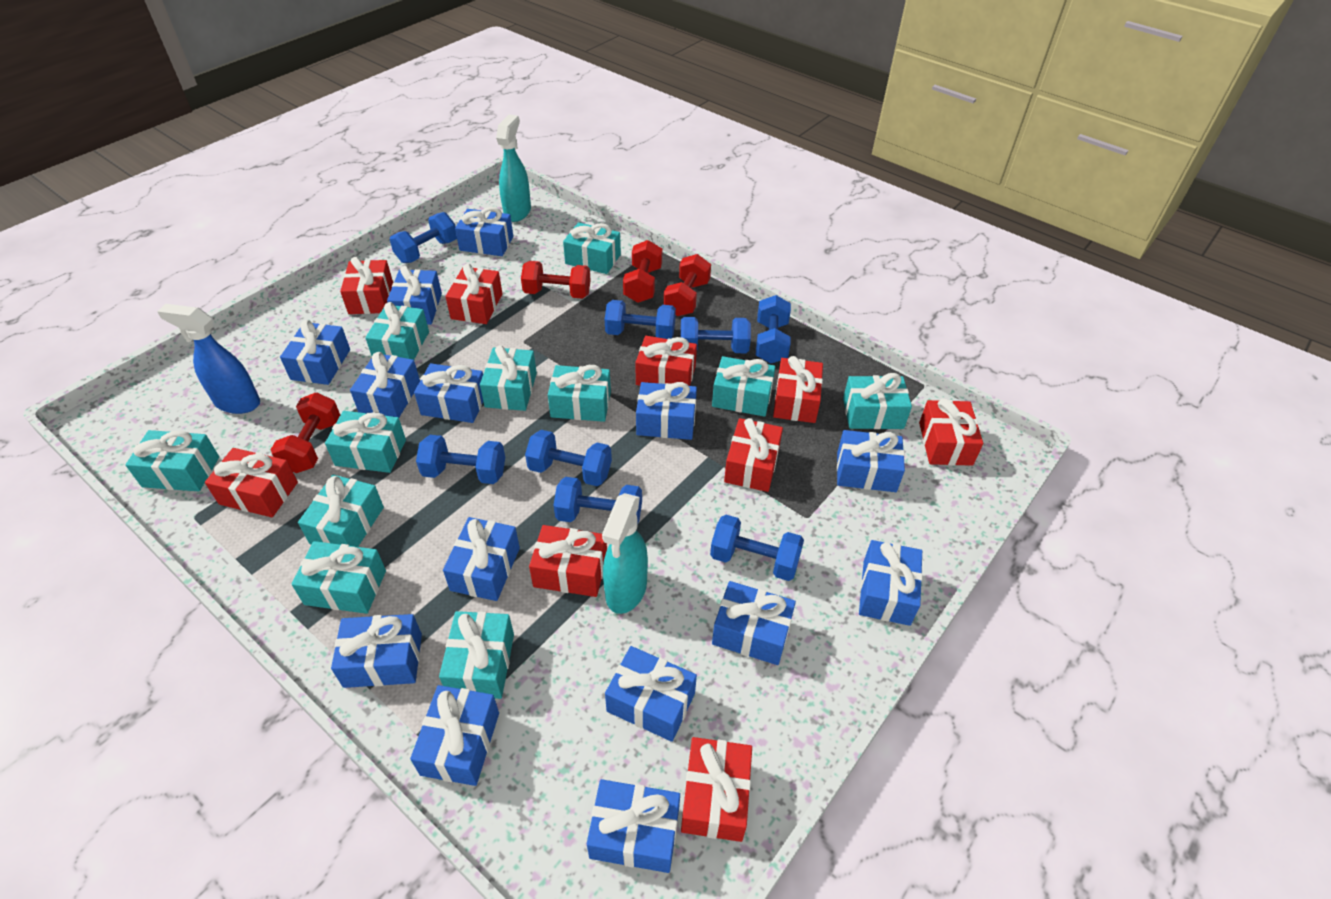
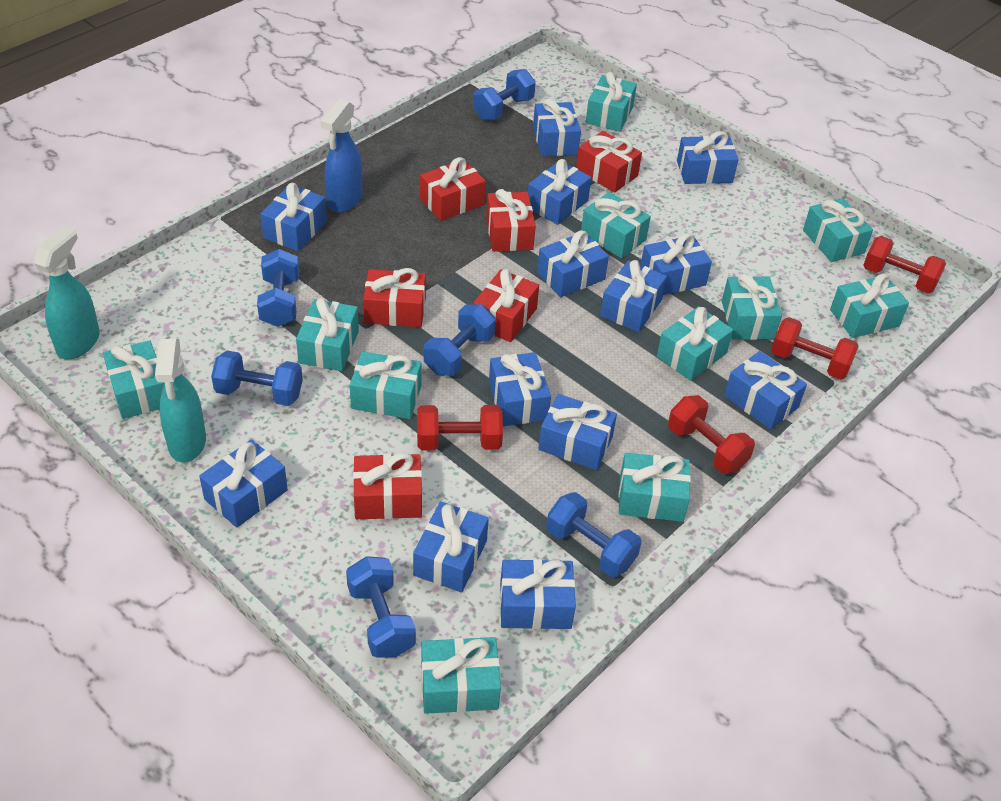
blue dumbbell: 8 -> 6
blue gift: 14 -> 13
red gift: 9 -> 6

